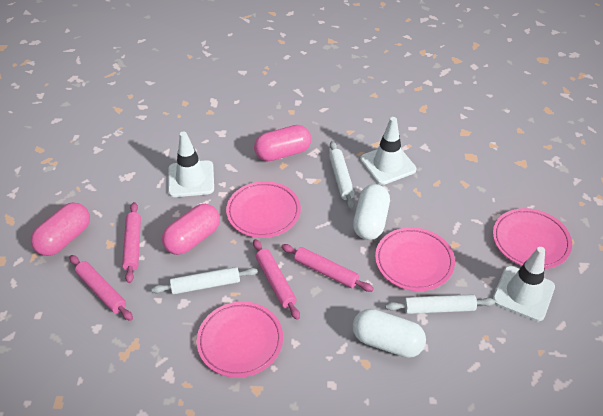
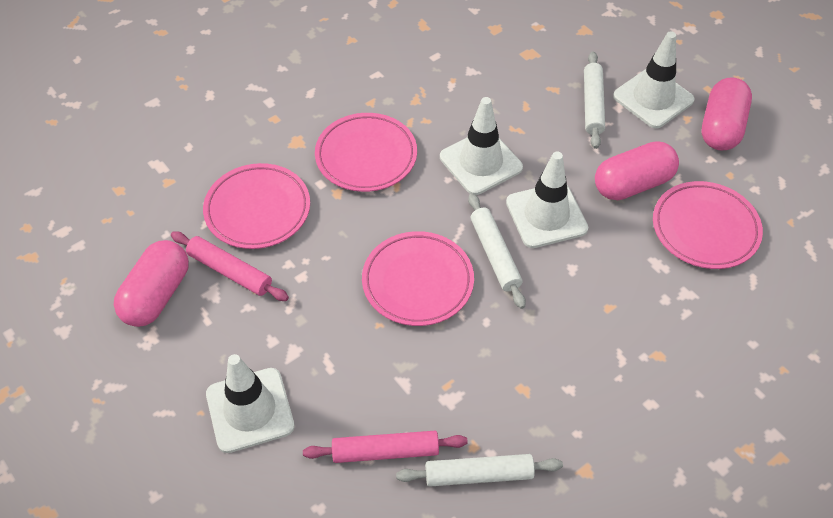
pink rolling pin: 4 -> 2
white capsule: 2 -> 0
white traffic cone: 3 -> 4

